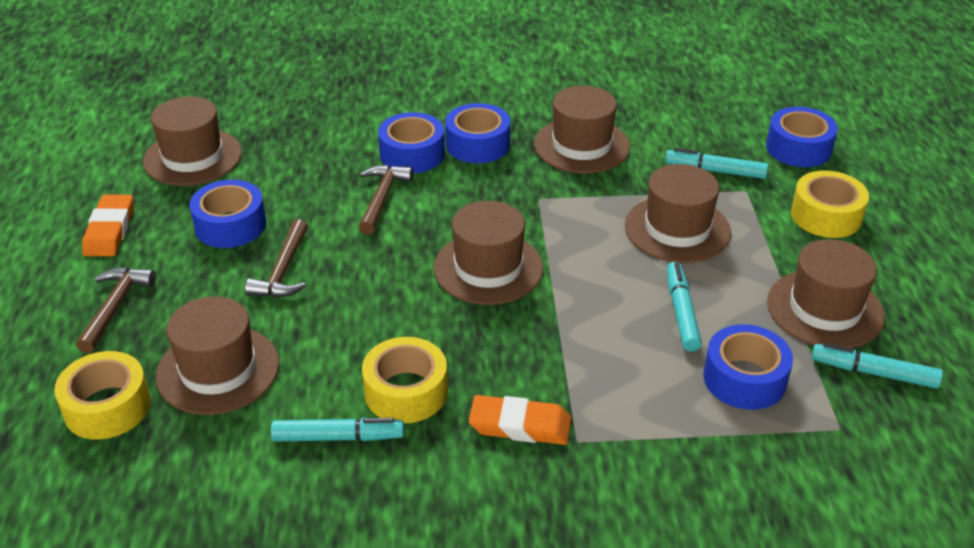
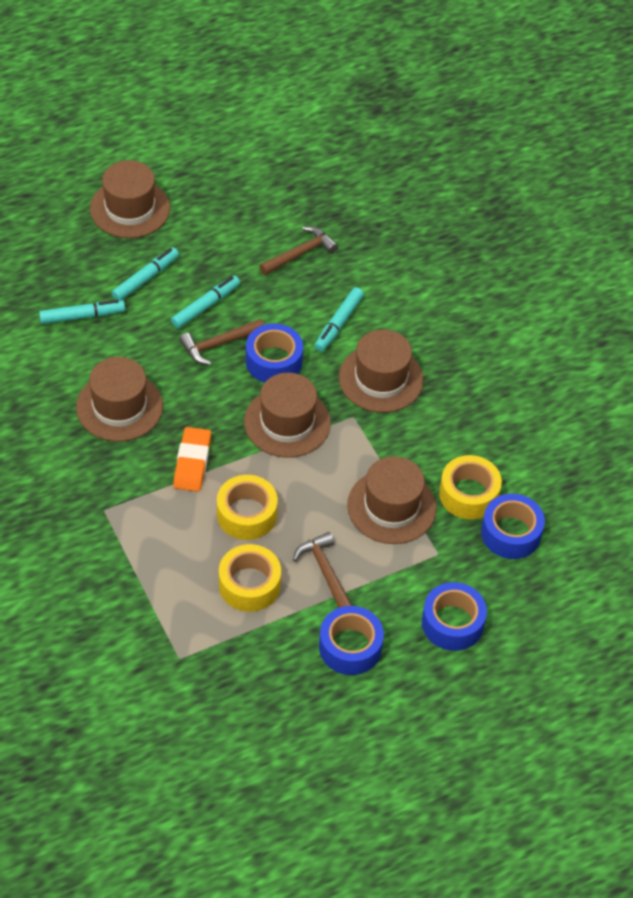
blue tape: 5 -> 4
brown hat: 6 -> 5
orange eraser: 2 -> 1

